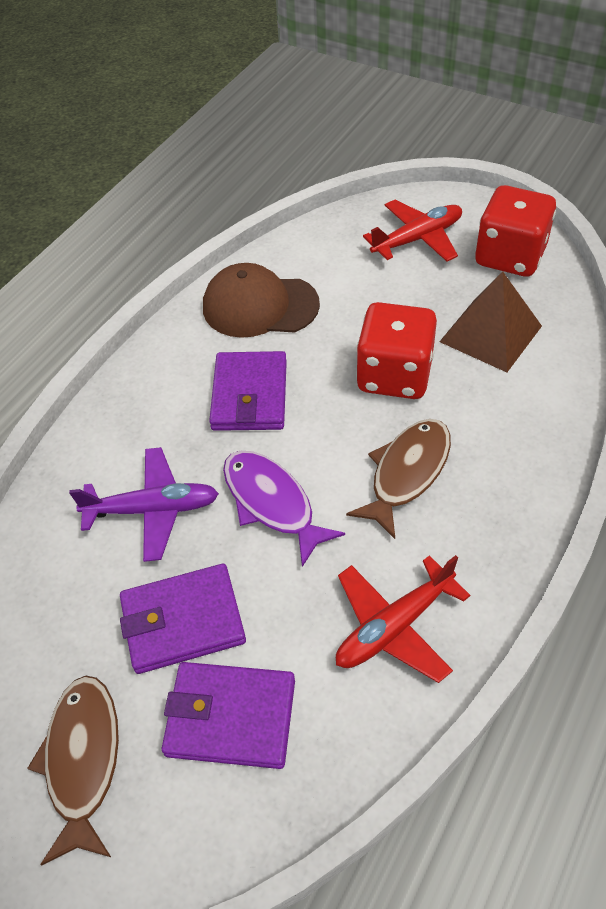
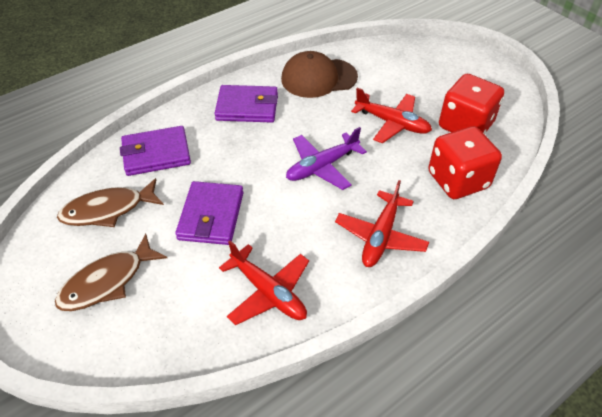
brown pyramid: 1 -> 0
purple fish: 1 -> 0
red plane: 2 -> 3

